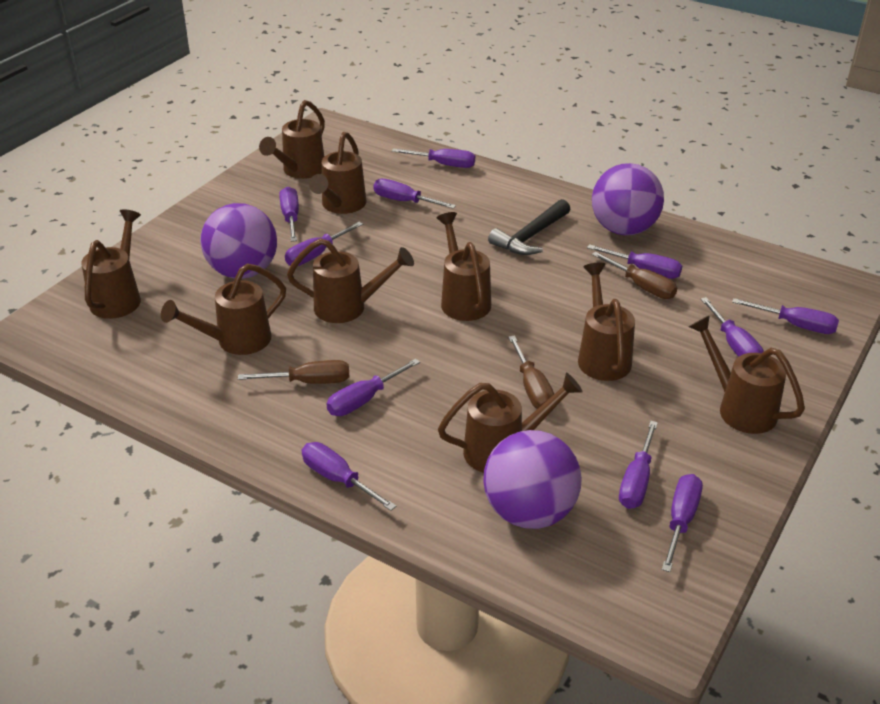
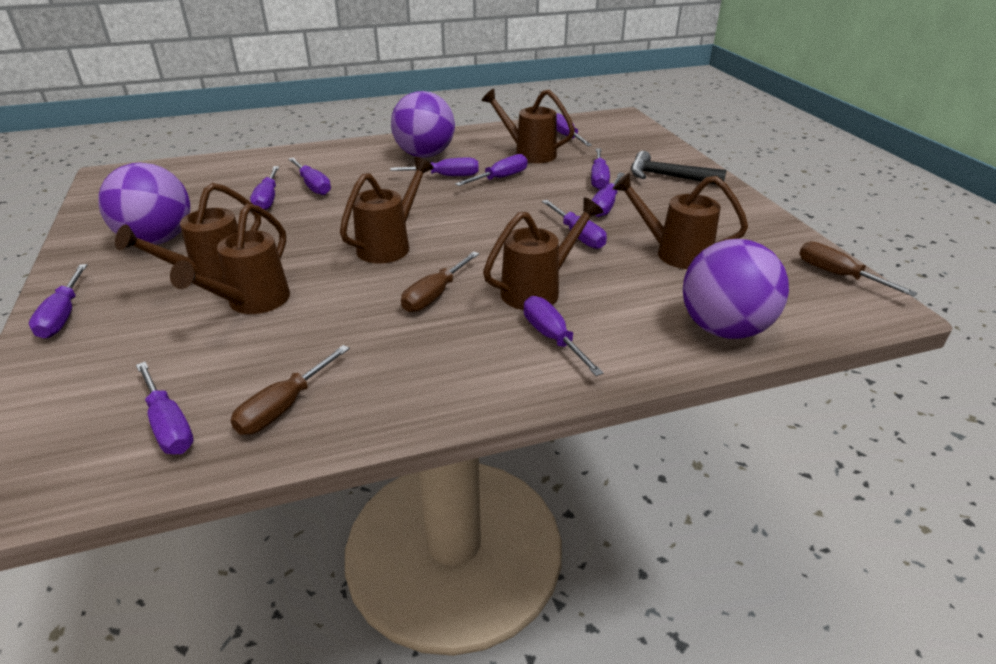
brown watering can: 9 -> 6

